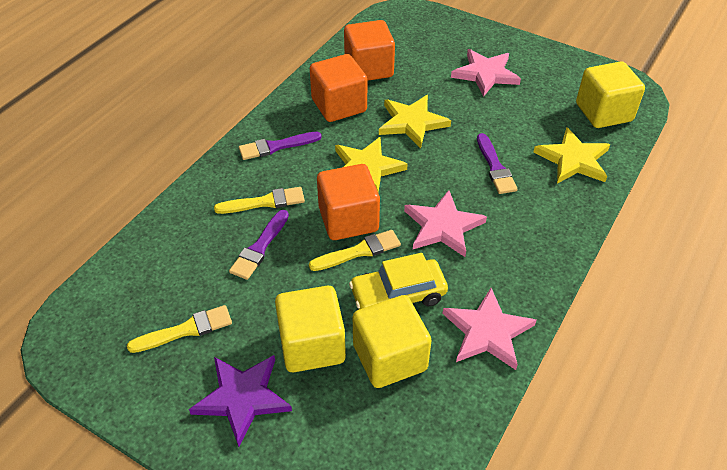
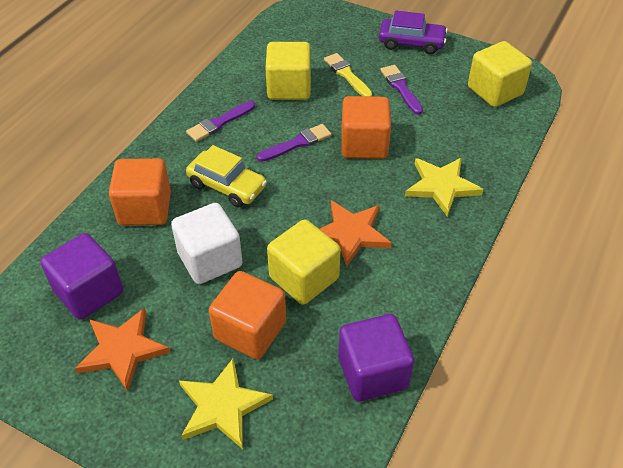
orange star: 0 -> 2
pink star: 3 -> 0
purple car: 0 -> 1
purple cube: 0 -> 2
purple star: 1 -> 0
white cube: 0 -> 1
yellow brush: 3 -> 1
yellow star: 3 -> 2

